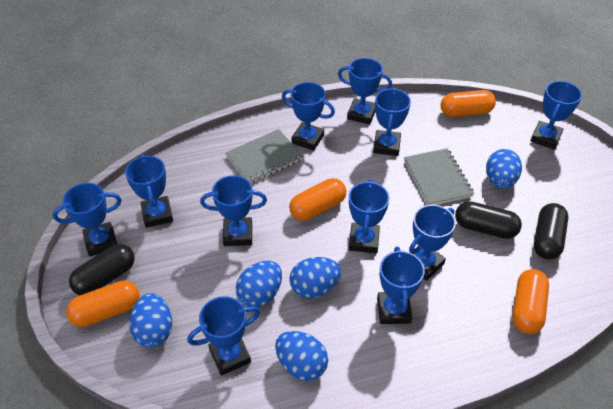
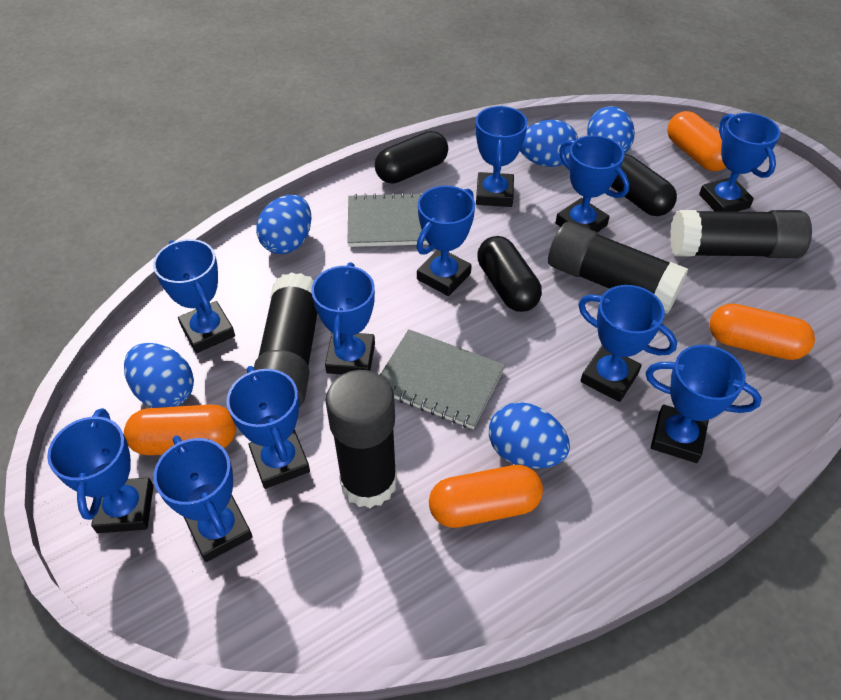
black glue stick: 0 -> 4

